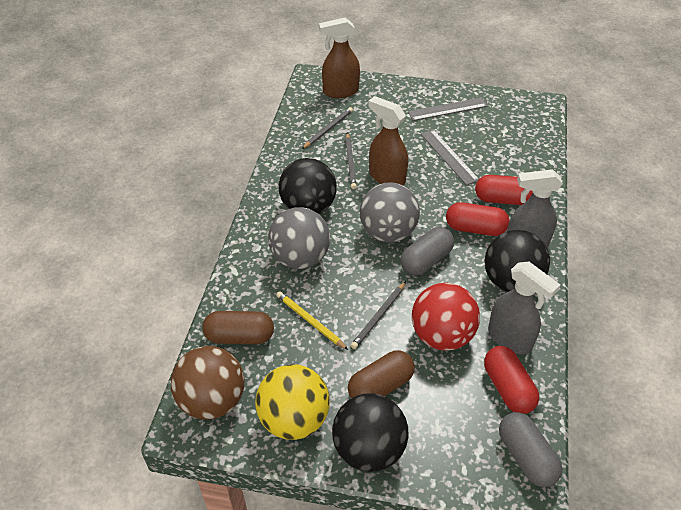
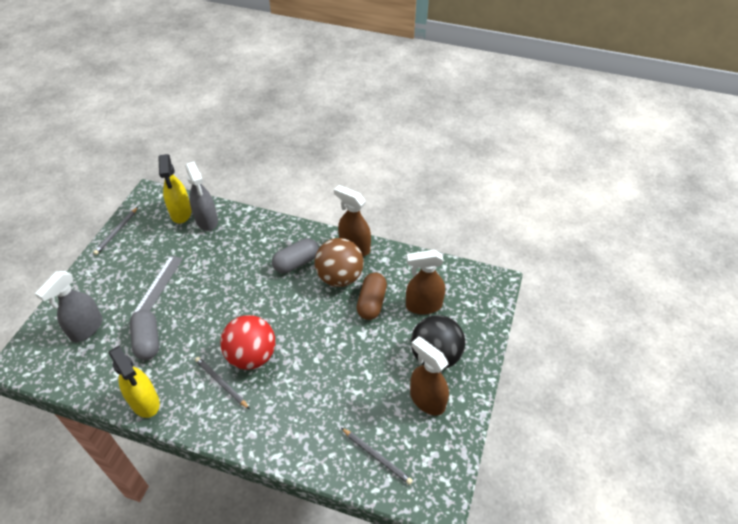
black ball: 3 -> 1
brown capsule: 2 -> 1
brown spray bottle: 2 -> 3
grey ball: 2 -> 0
grey ruler: 2 -> 1
red capsule: 3 -> 0
yellow ball: 1 -> 0
yellow pencil: 1 -> 0
yellow spray bottle: 0 -> 2

